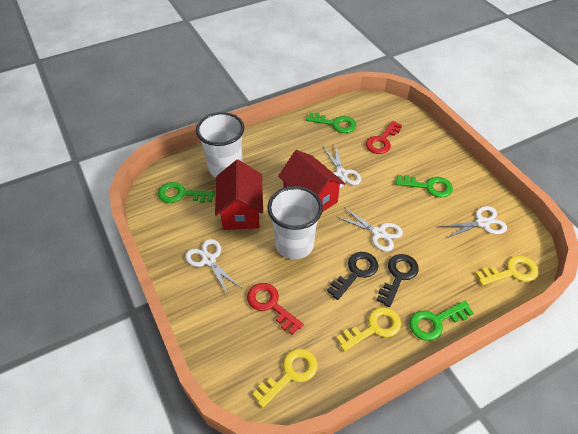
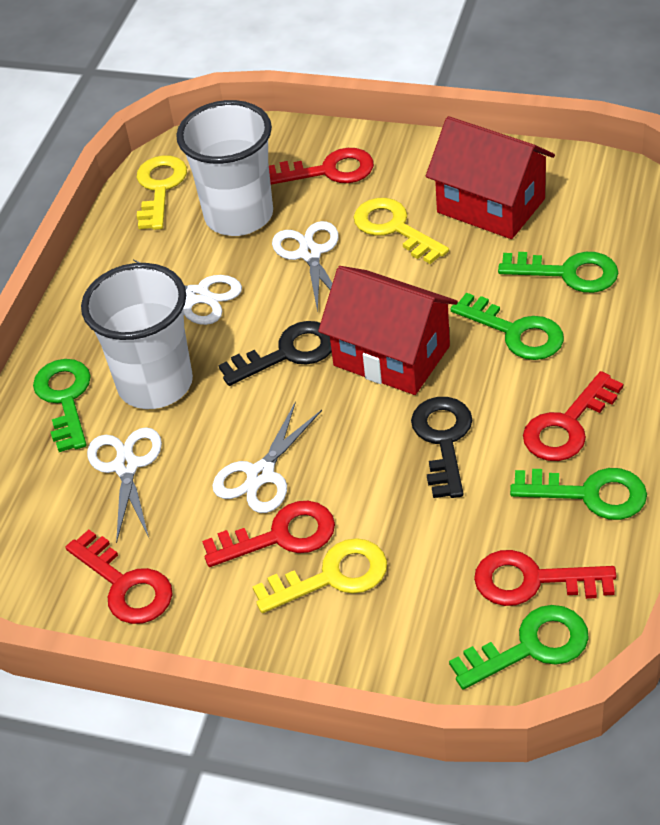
green key: 4 -> 5
red key: 2 -> 5

